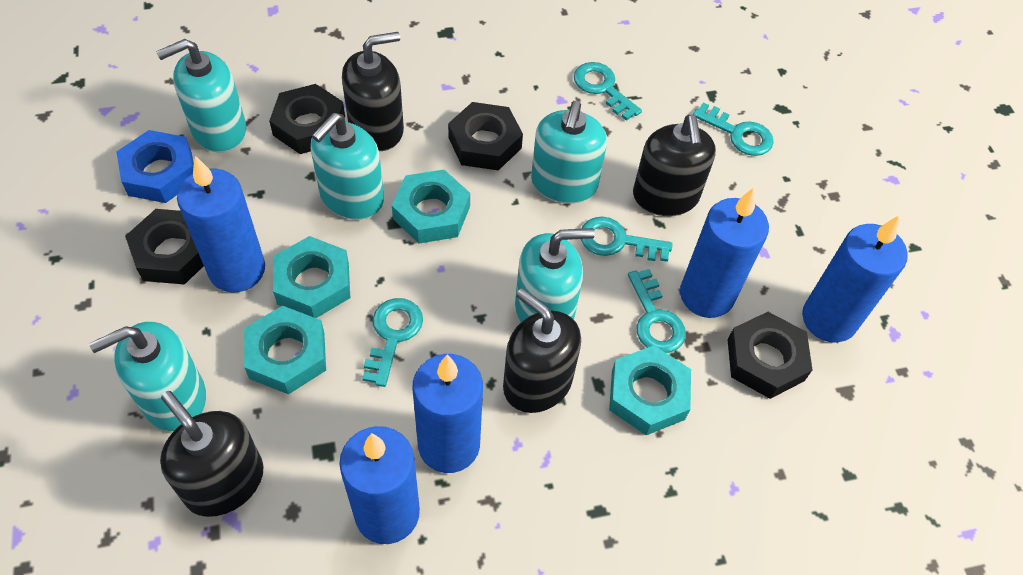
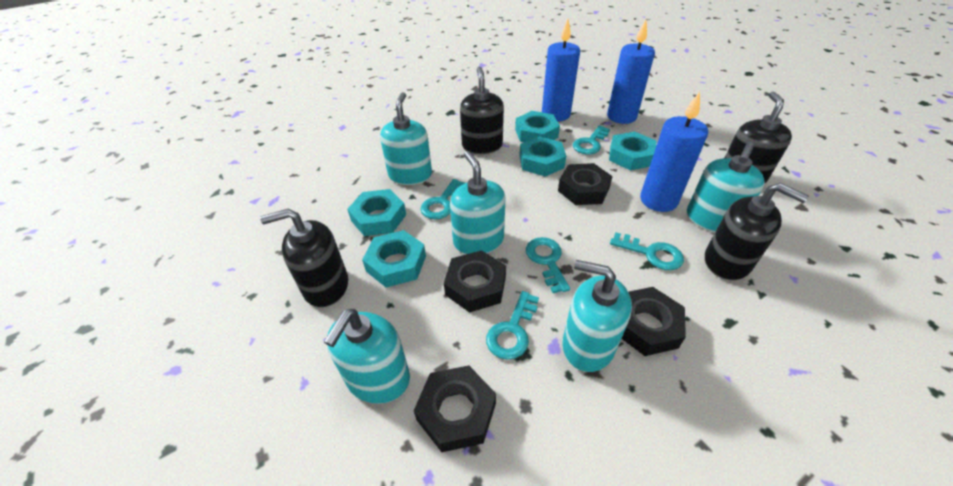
blue candle: 5 -> 3
blue nut: 1 -> 0
turquoise nut: 4 -> 5

